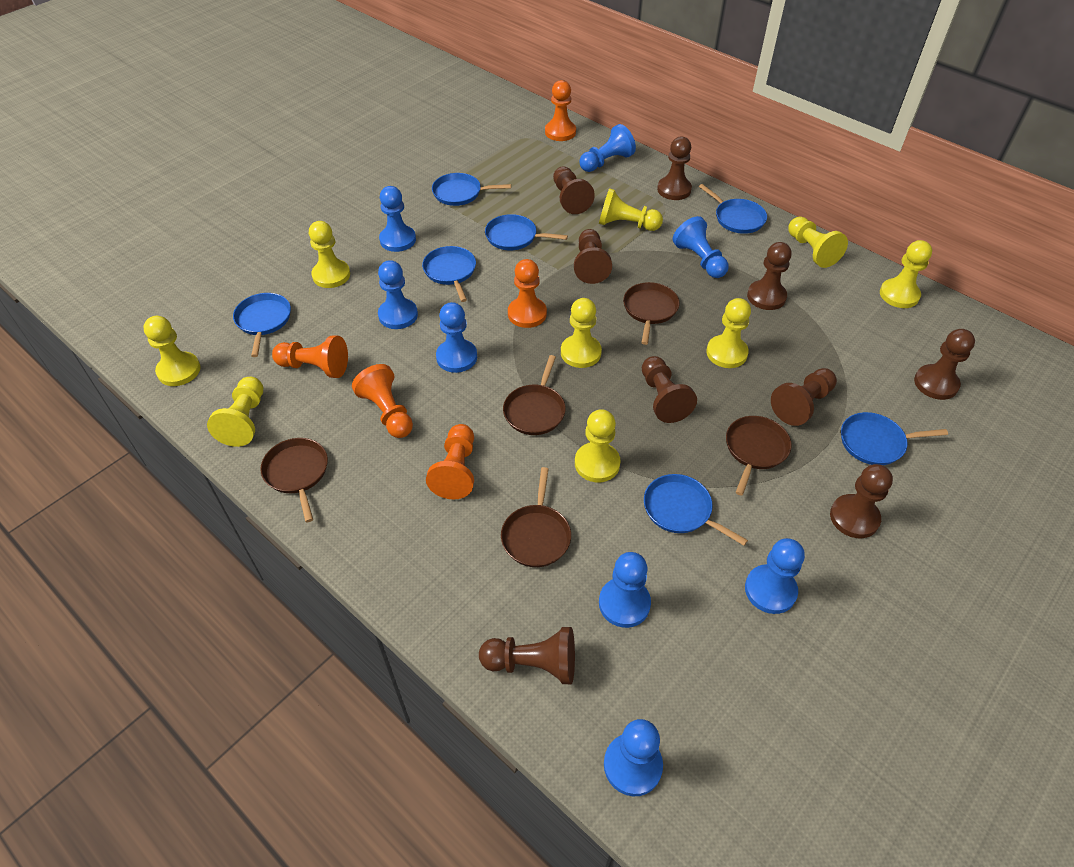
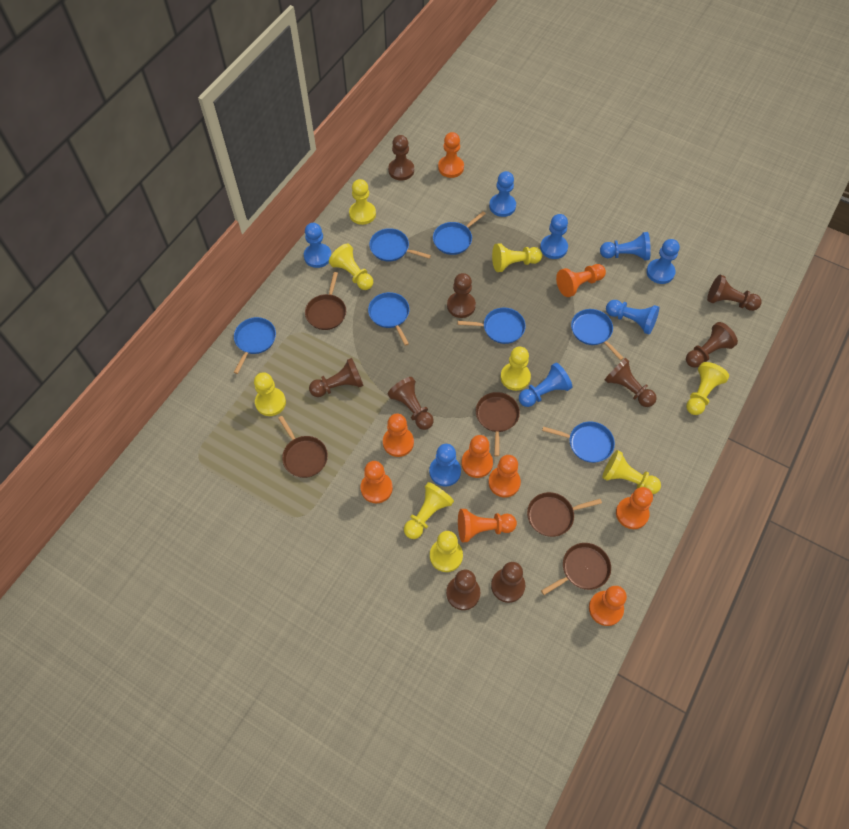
orange pawn: 5 -> 9

